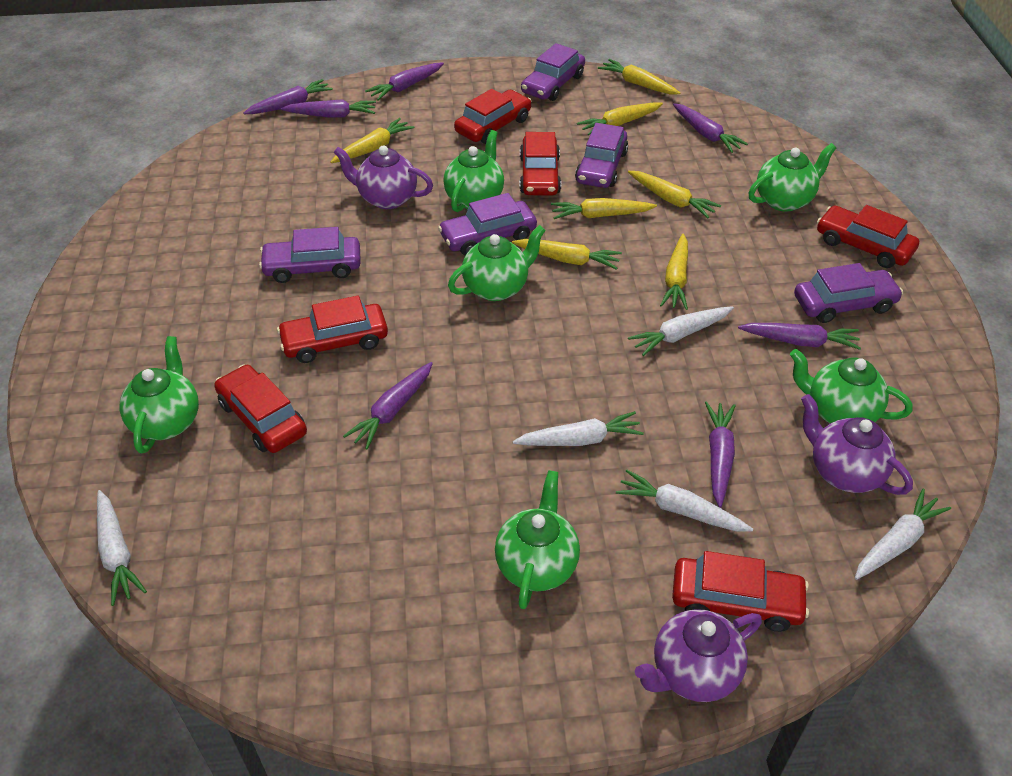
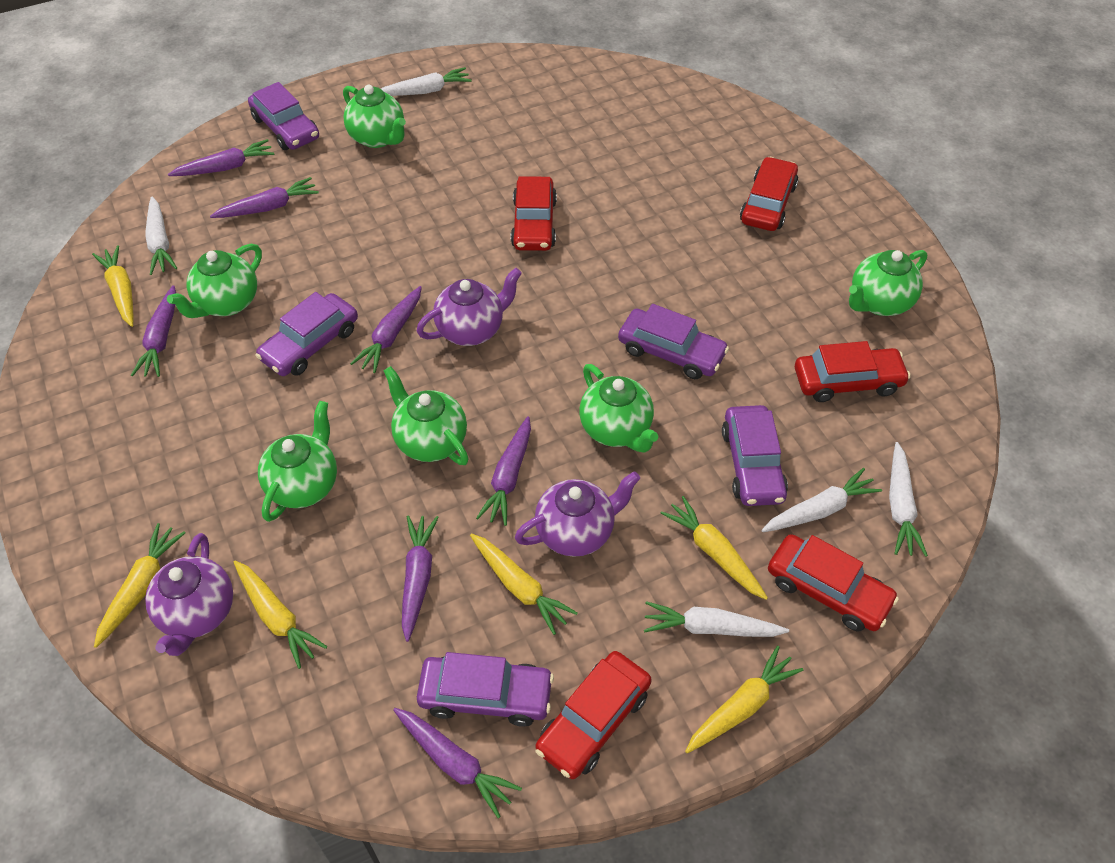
red car: 6 -> 5
yellow carrot: 7 -> 6

